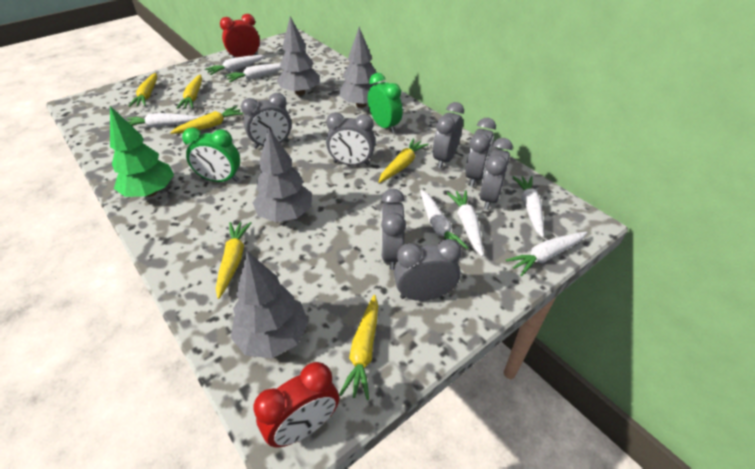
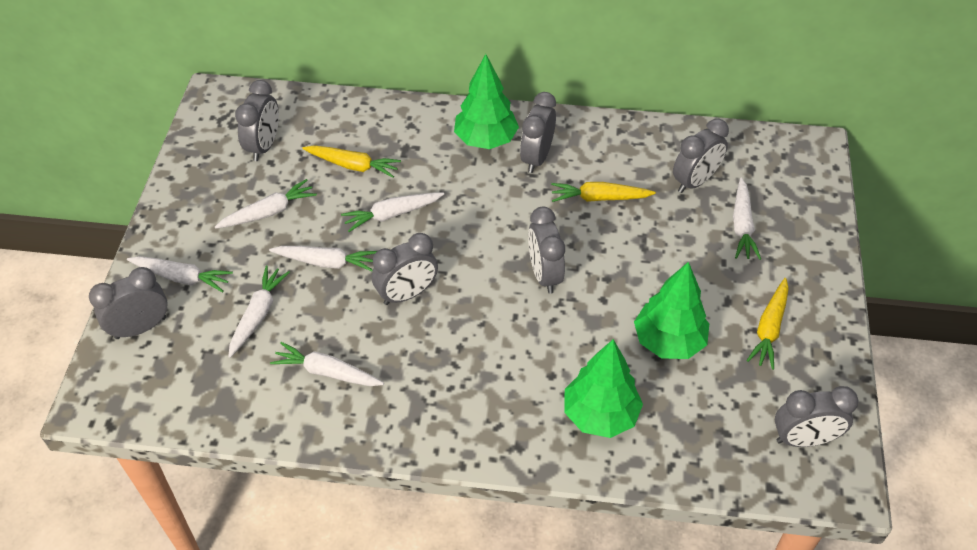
green clock: 2 -> 0
green tree: 1 -> 3
grey tree: 4 -> 0
red clock: 2 -> 0
yellow carrot: 6 -> 3

